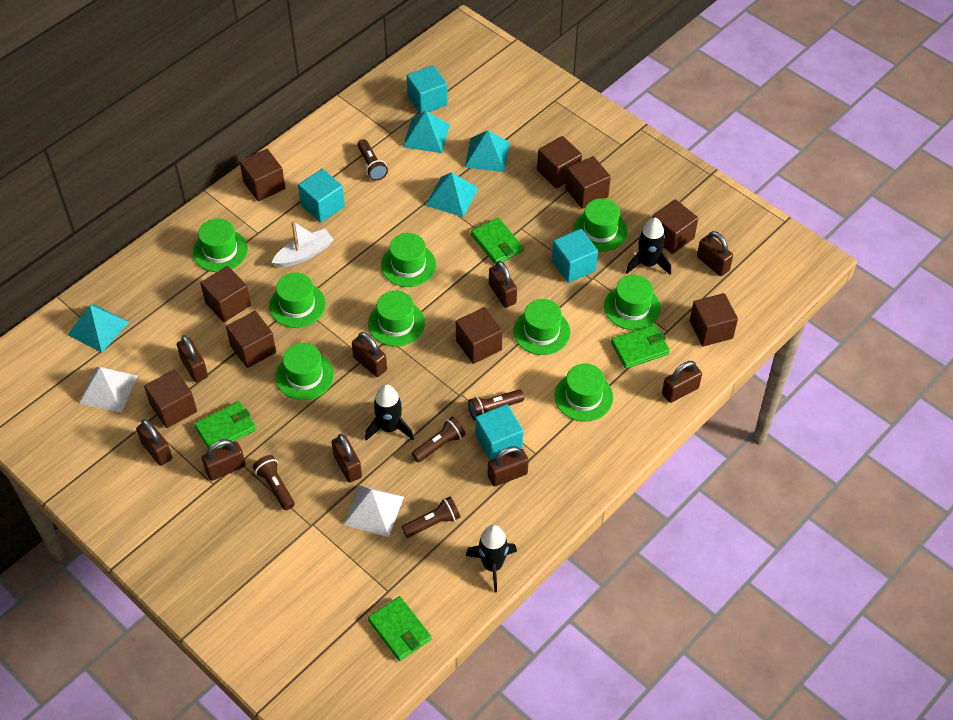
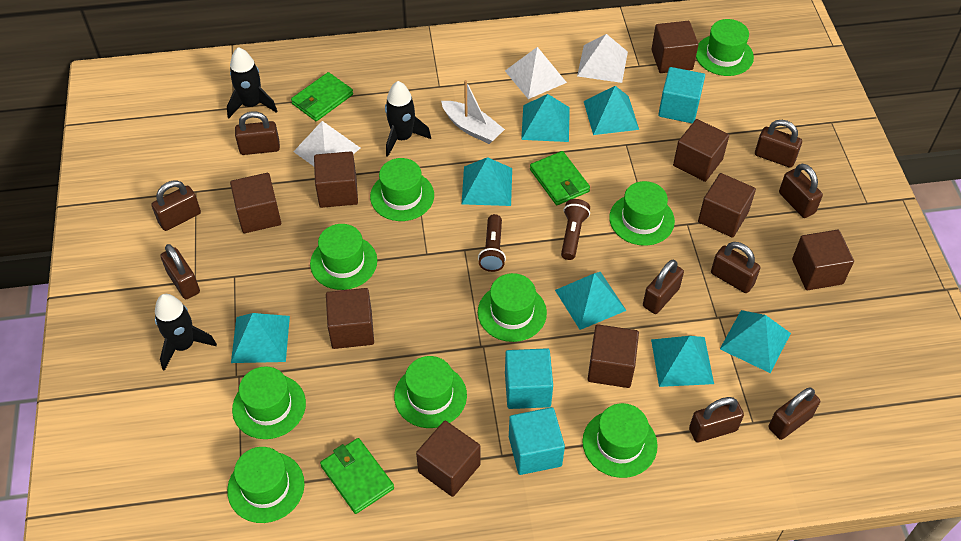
brown flashlight: 5 -> 2
green wallet: 4 -> 3
turquoise cube: 4 -> 3
turquoise pyramid: 4 -> 7
white pyramid: 2 -> 3

